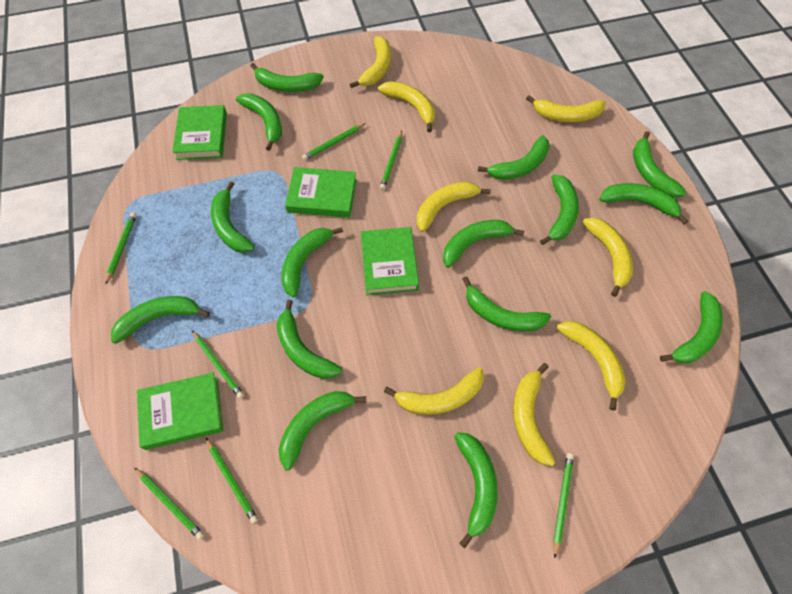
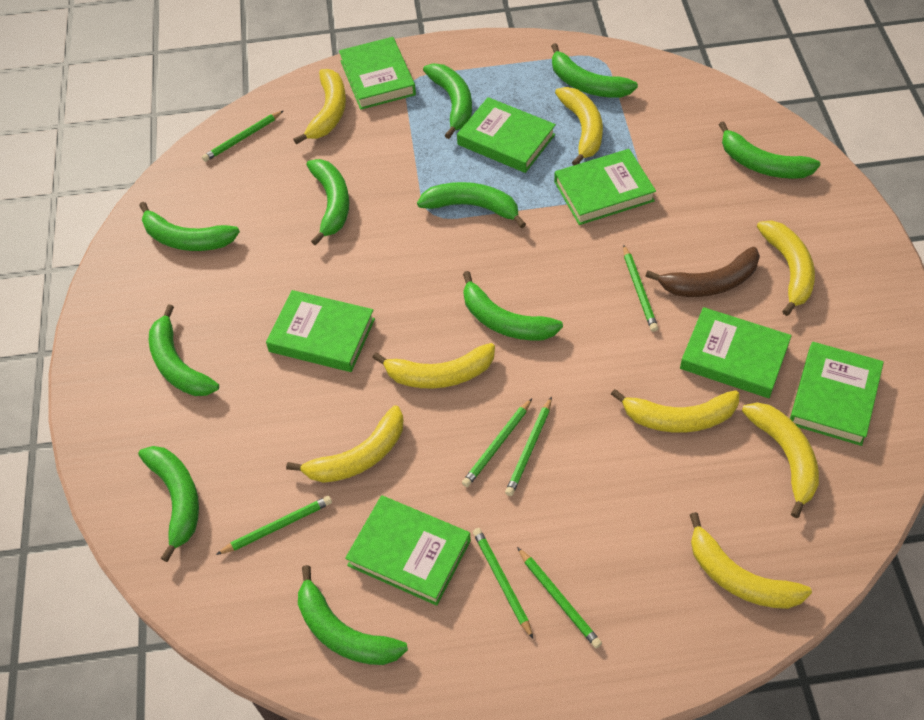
brown banana: 0 -> 1
green banana: 15 -> 10
green book: 4 -> 7

